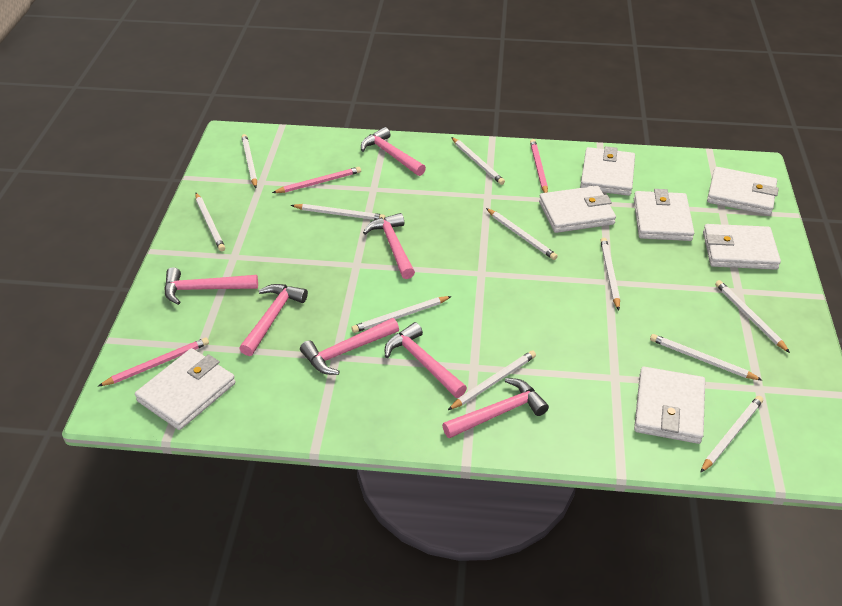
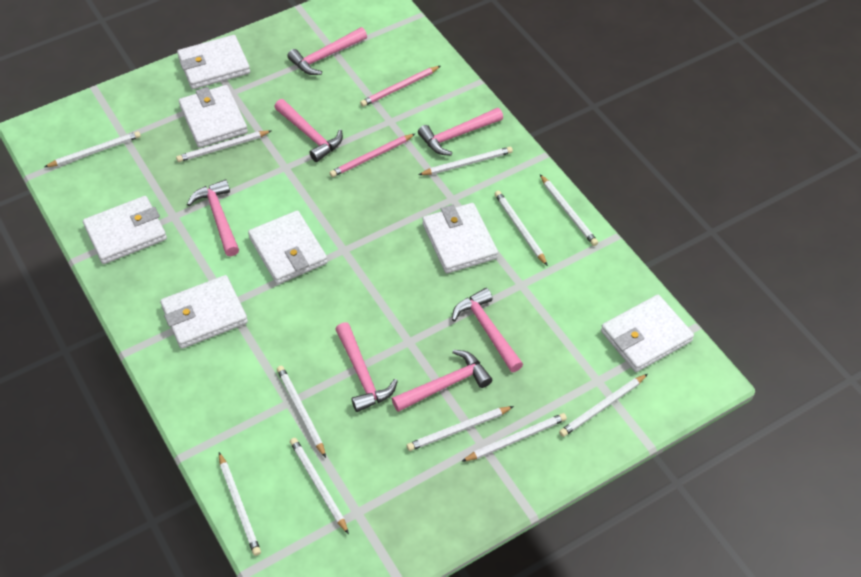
pink pencil: 3 -> 2

